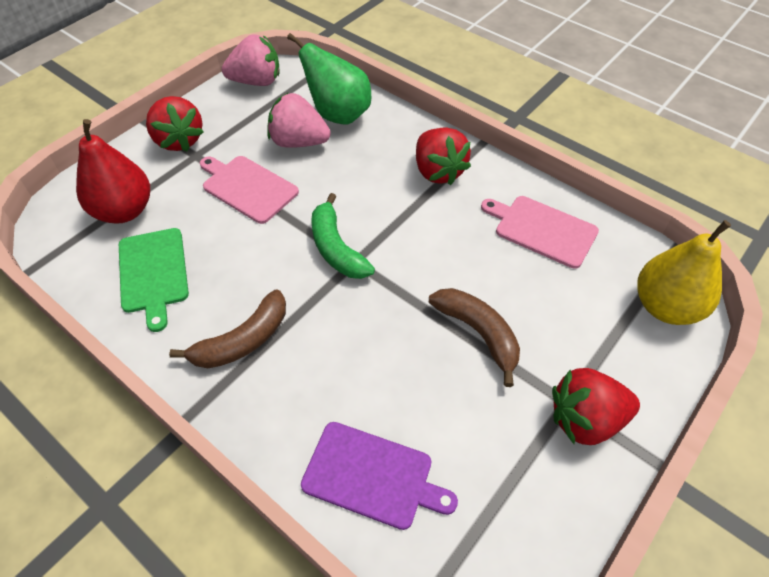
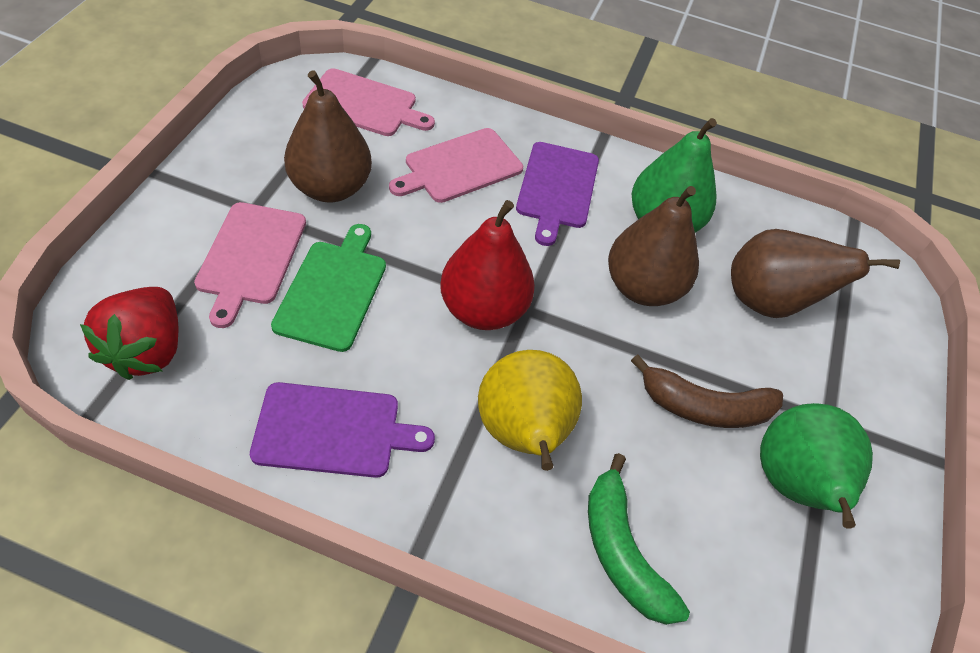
brown banana: 2 -> 1
brown pear: 0 -> 3
green pear: 1 -> 2
pink cutting board: 2 -> 3
pink strawberry: 2 -> 0
purple cutting board: 1 -> 2
red strawberry: 3 -> 1

